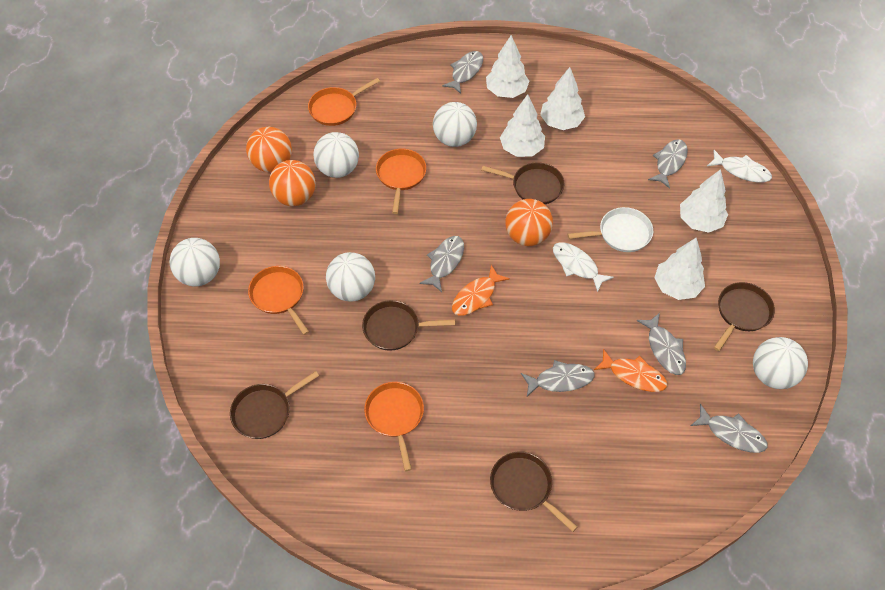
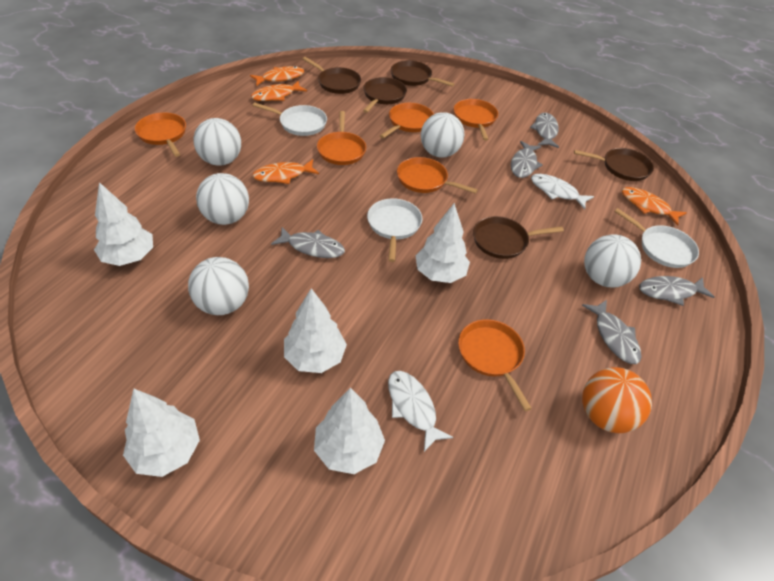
grey fish: 6 -> 5
orange ball: 3 -> 1
orange fish: 2 -> 4
orange pan: 4 -> 6
white pan: 1 -> 3

